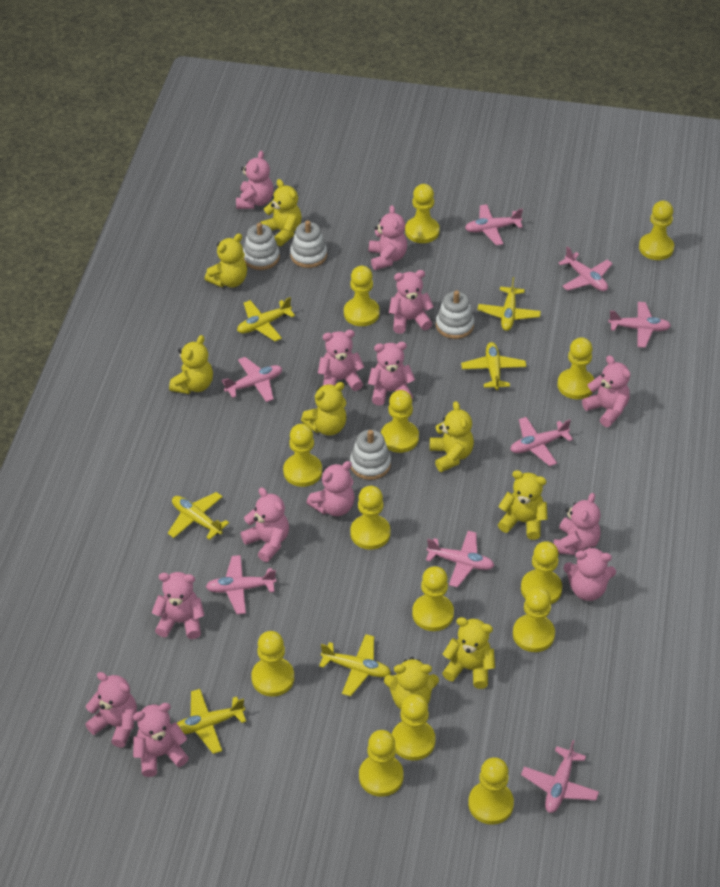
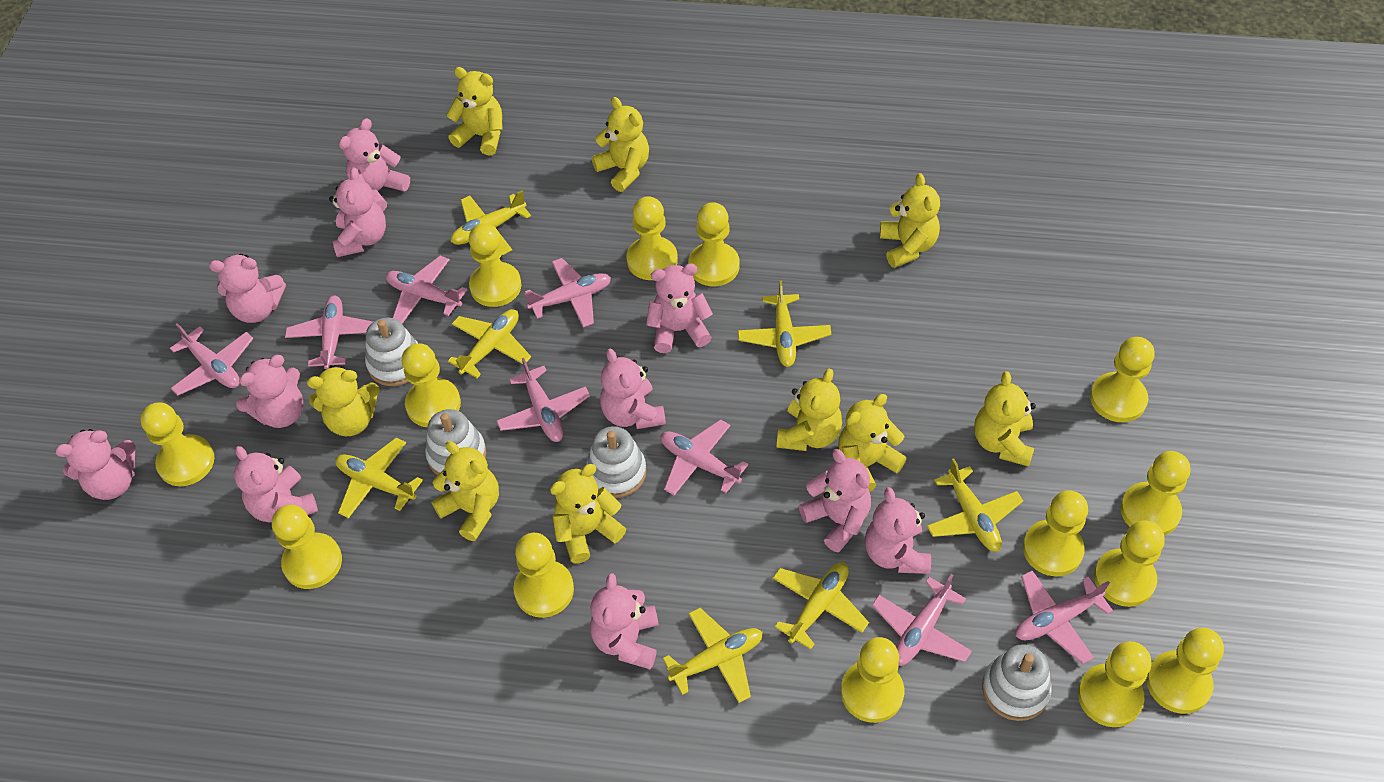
pink teddy bear: 13 -> 11
yellow plane: 6 -> 7
yellow teddy bear: 8 -> 9

